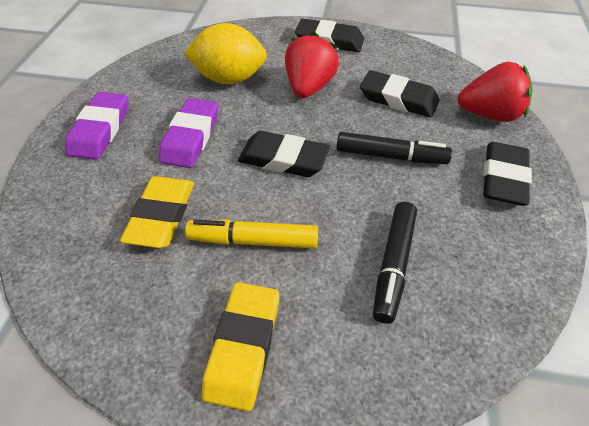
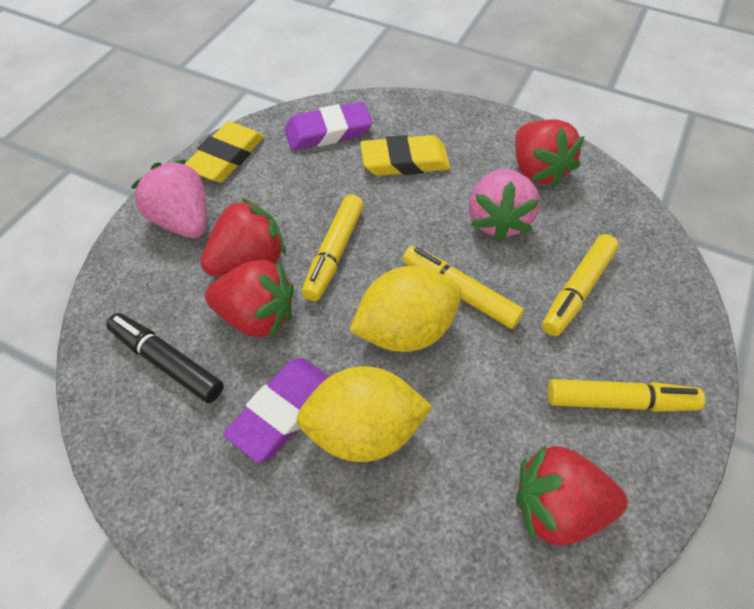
black eraser: 4 -> 0
black marker: 2 -> 1
pink strawberry: 0 -> 2
red strawberry: 2 -> 4
yellow lemon: 1 -> 2
yellow marker: 1 -> 4

